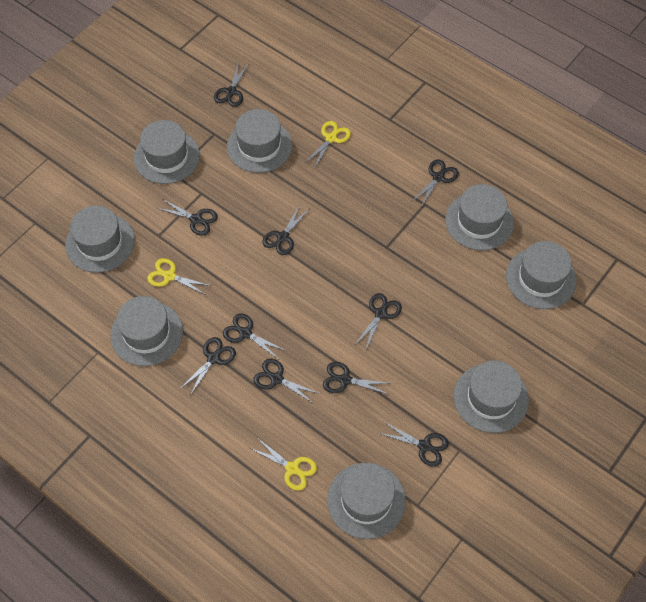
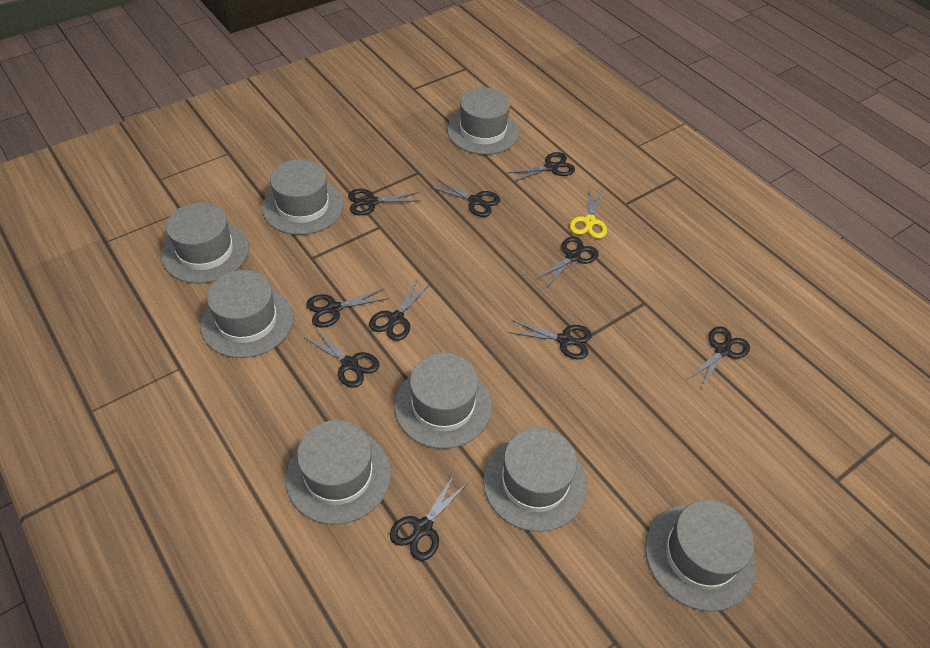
yellow scissors: 3 -> 1

